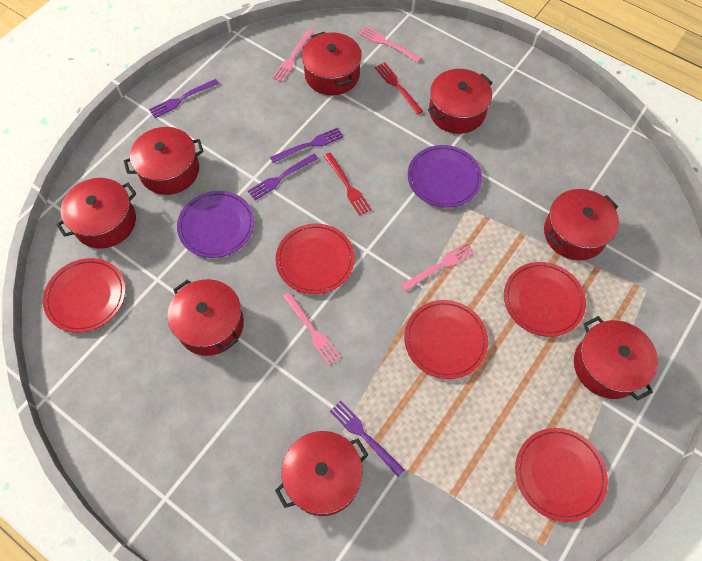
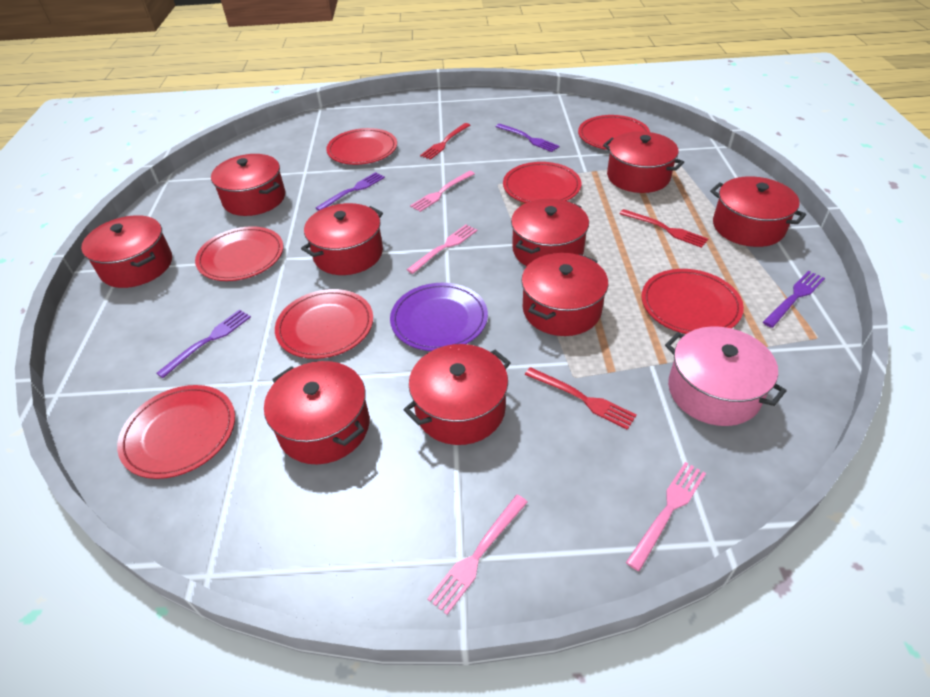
pink pot: 0 -> 1
purple plate: 2 -> 1
red fork: 2 -> 3
red plate: 5 -> 7
red pot: 8 -> 9

